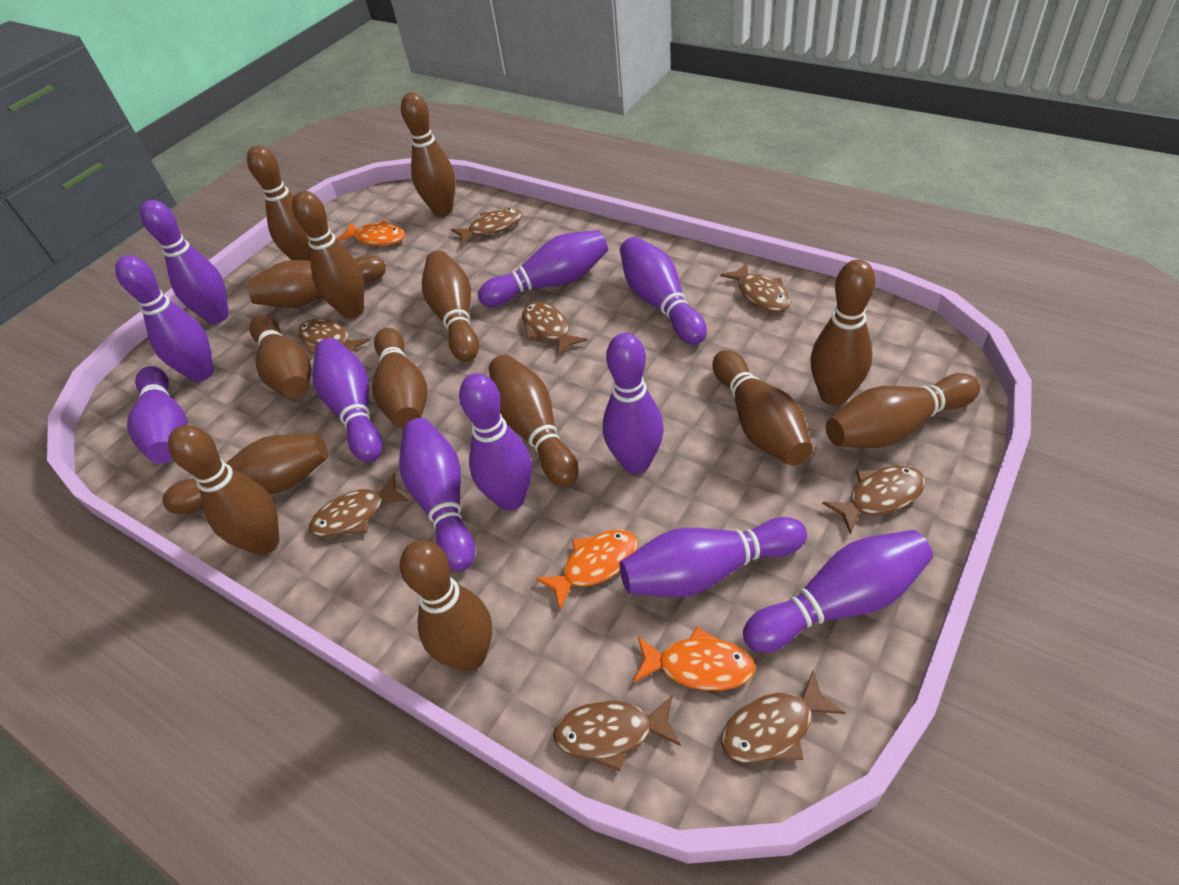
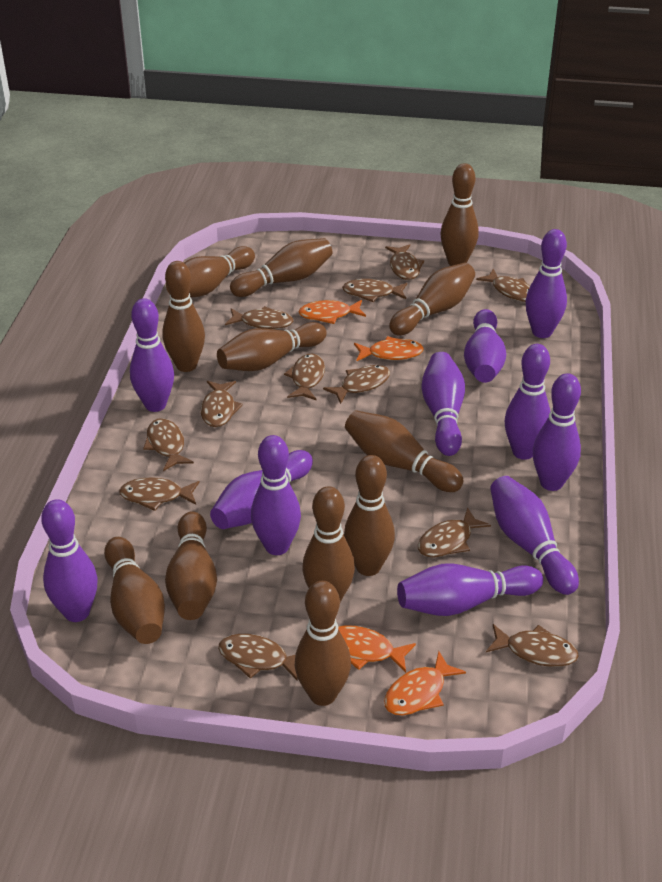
brown bowling pin: 14 -> 12
brown fish: 8 -> 12
orange fish: 3 -> 4

